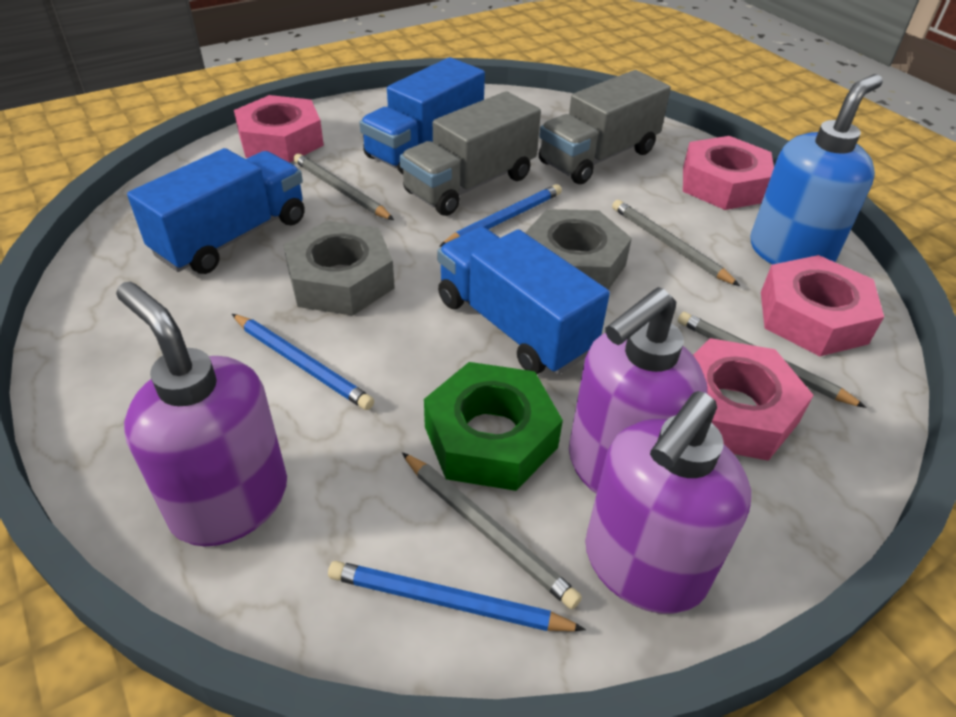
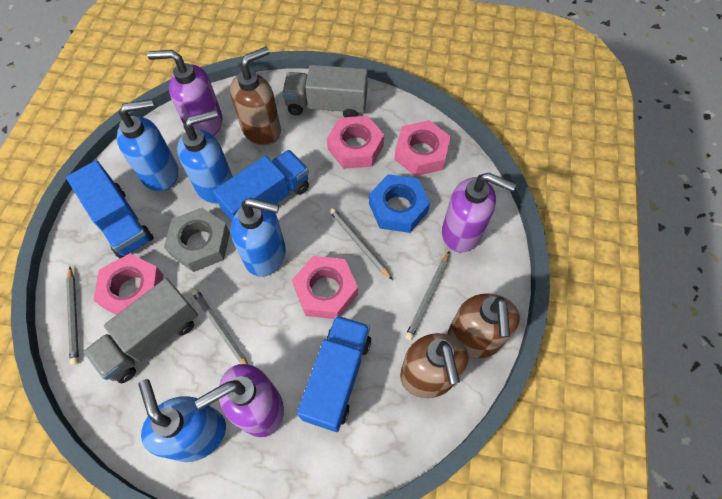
blue nut: 0 -> 1
blue pencil: 3 -> 0
blue soap dispenser: 1 -> 4
brown soap dispenser: 0 -> 3
green nut: 1 -> 0
grey nut: 2 -> 1

